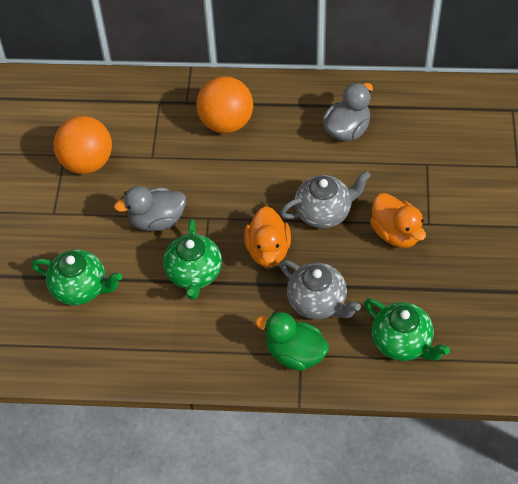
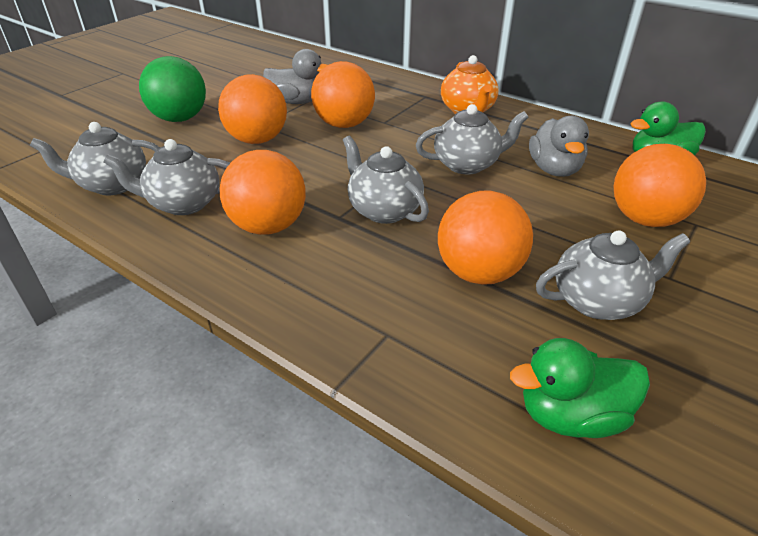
green ball: 0 -> 1
green duck: 1 -> 2
green teapot: 3 -> 0
grey teapot: 2 -> 5
orange ball: 2 -> 5
orange duck: 2 -> 0
orange teapot: 0 -> 1

